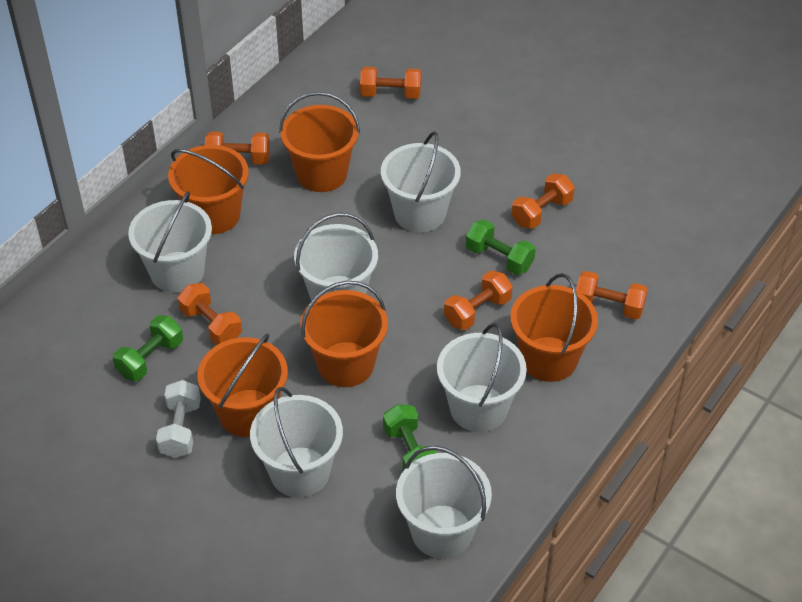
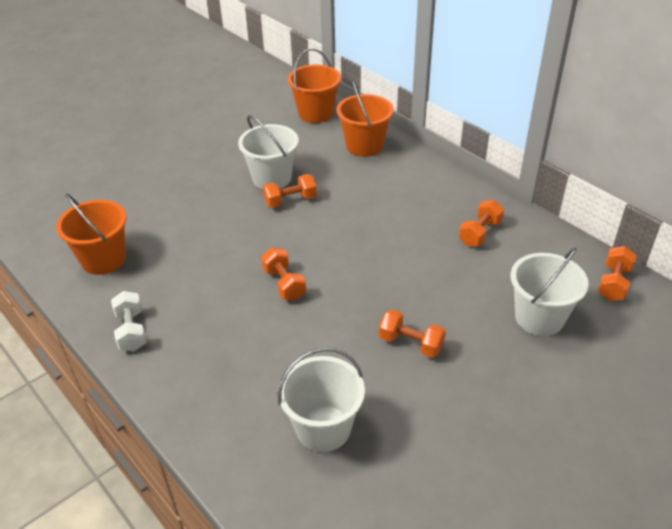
green dumbbell: 3 -> 0
orange bucket: 5 -> 3
orange dumbbell: 6 -> 5
white bucket: 6 -> 3

